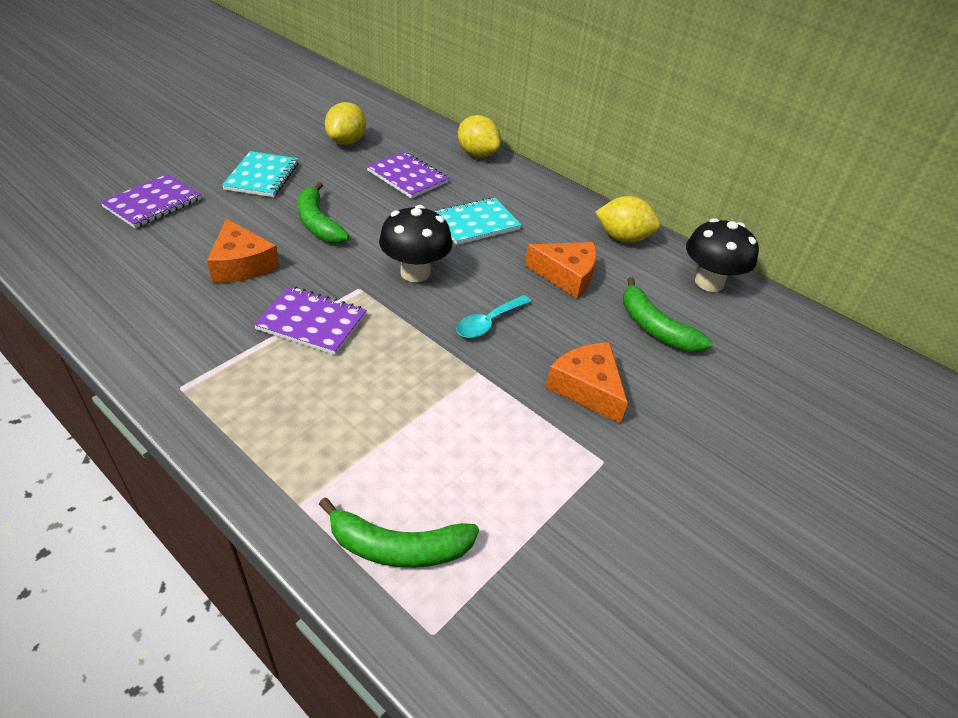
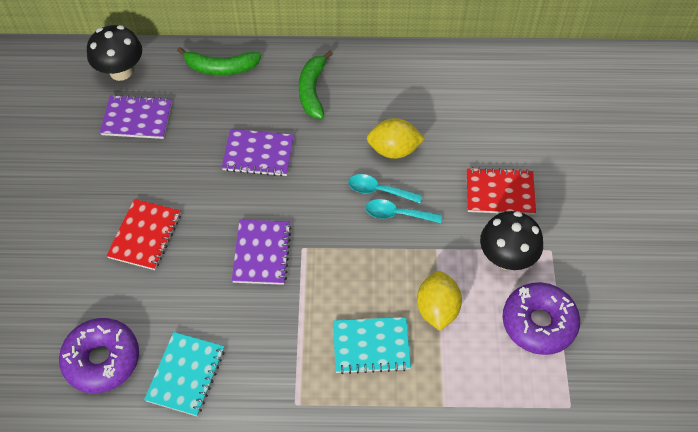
green banana: 3 -> 2
orange cheese: 3 -> 0
purple donut: 0 -> 2
red notebook: 0 -> 2
turquoise spoon: 1 -> 2
yellow lemon: 3 -> 2

